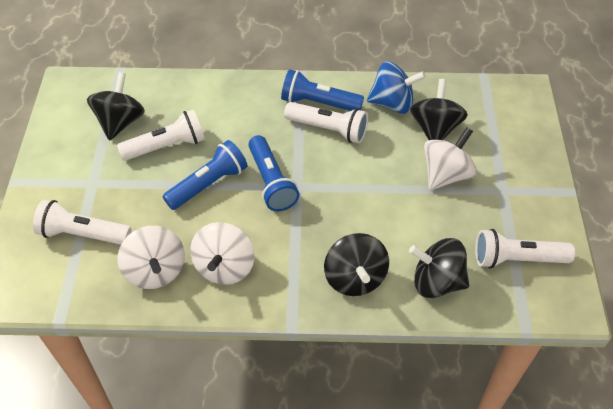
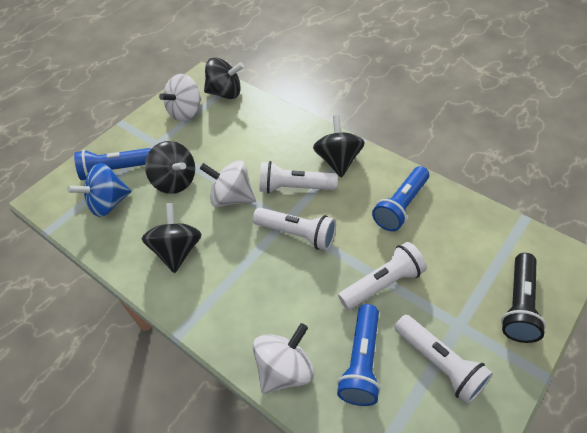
black flashlight: 0 -> 1

